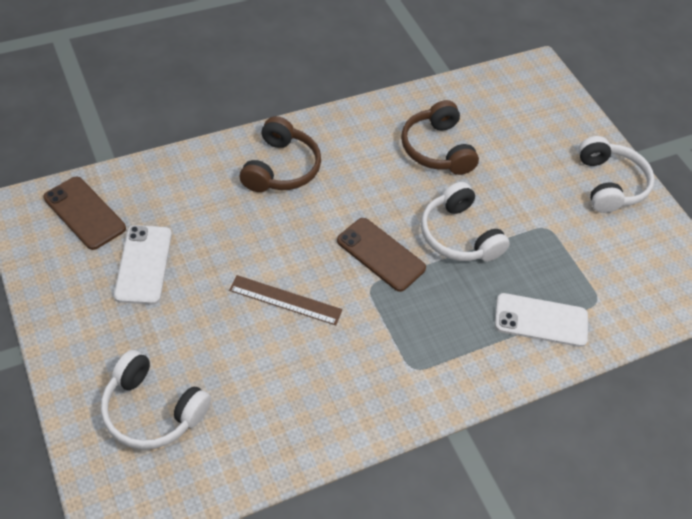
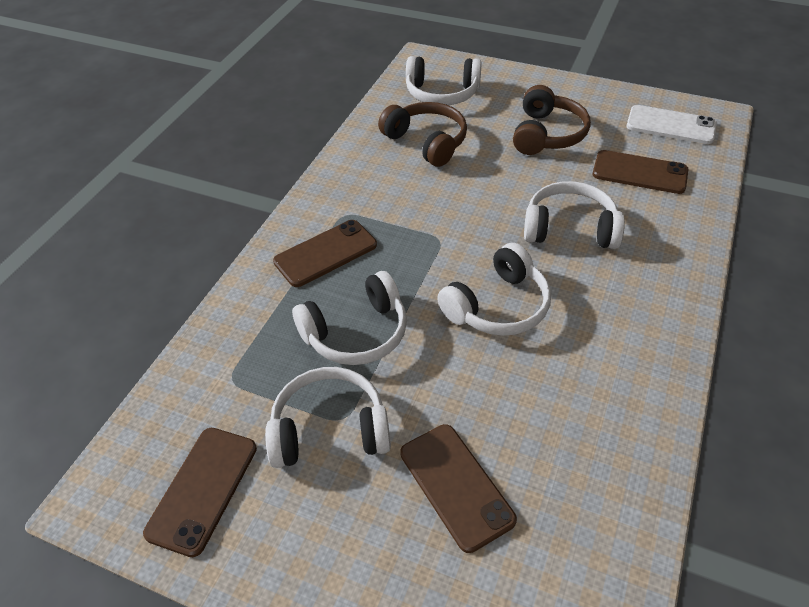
brown phone: 2 -> 4
brown ruler: 1 -> 0
white headphones: 3 -> 5
white phone: 2 -> 1

